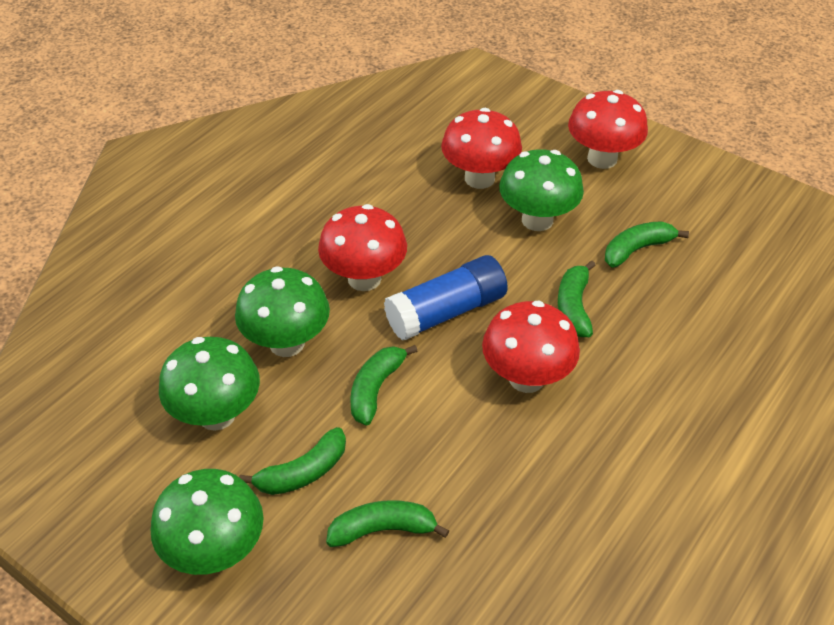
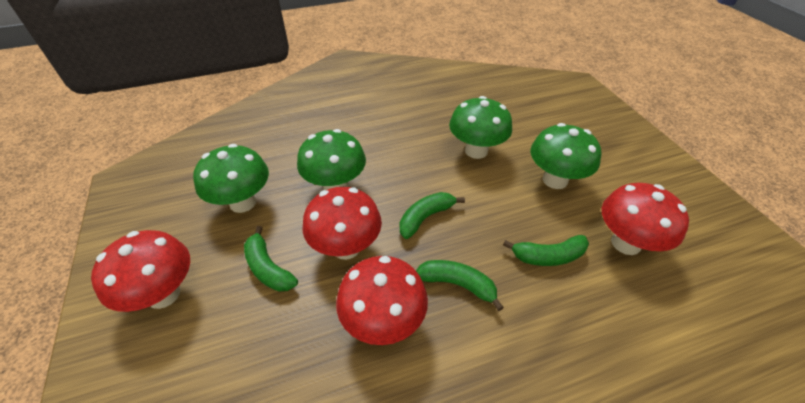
blue glue stick: 1 -> 0
green banana: 5 -> 4

